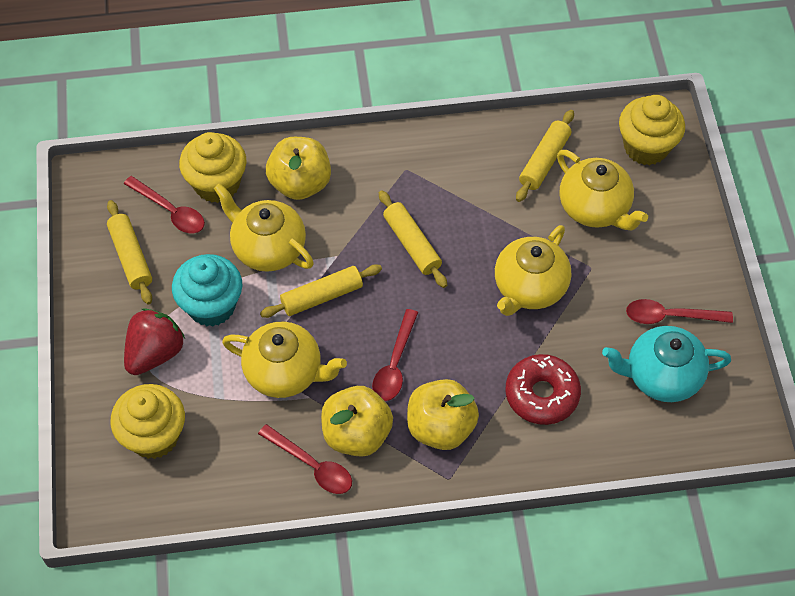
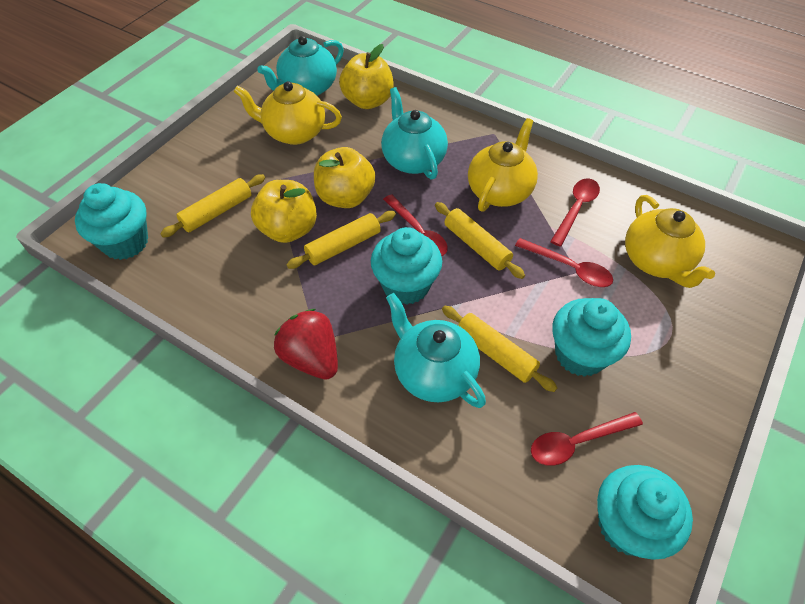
red donut: 1 -> 0
turquoise cupcake: 1 -> 4
turquoise teapot: 1 -> 3
yellow cupcake: 3 -> 0
yellow teapot: 4 -> 3

